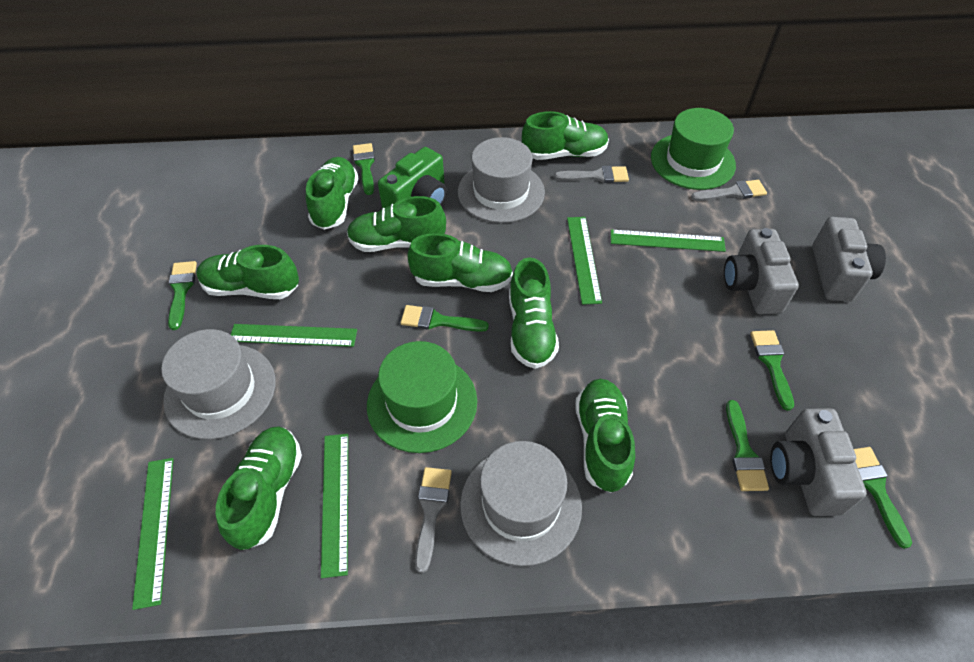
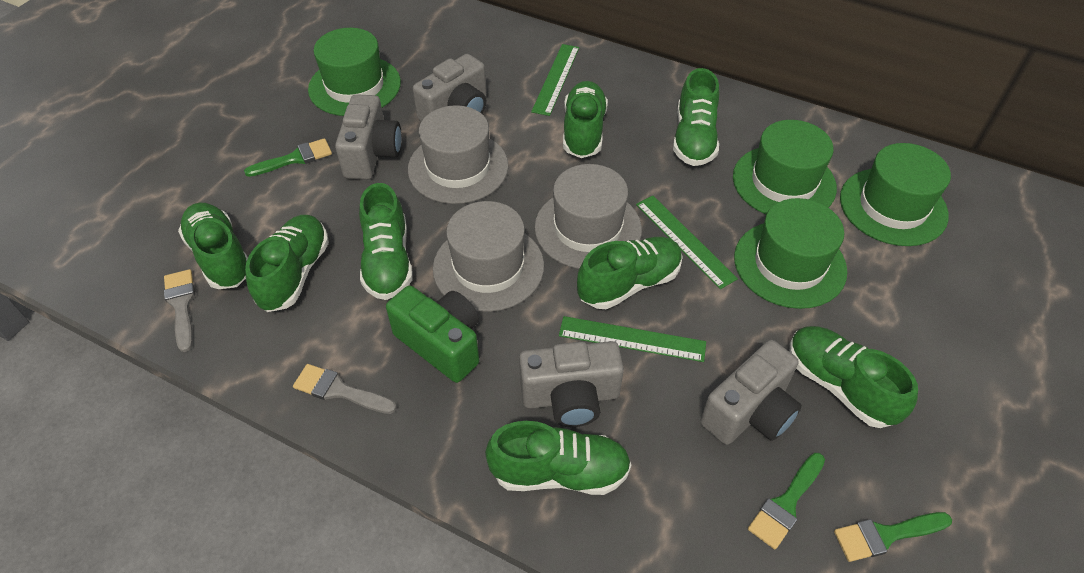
green brush: 6 -> 3
green hat: 2 -> 4
green ruler: 5 -> 3
grey brush: 3 -> 2
grey camera: 3 -> 4

